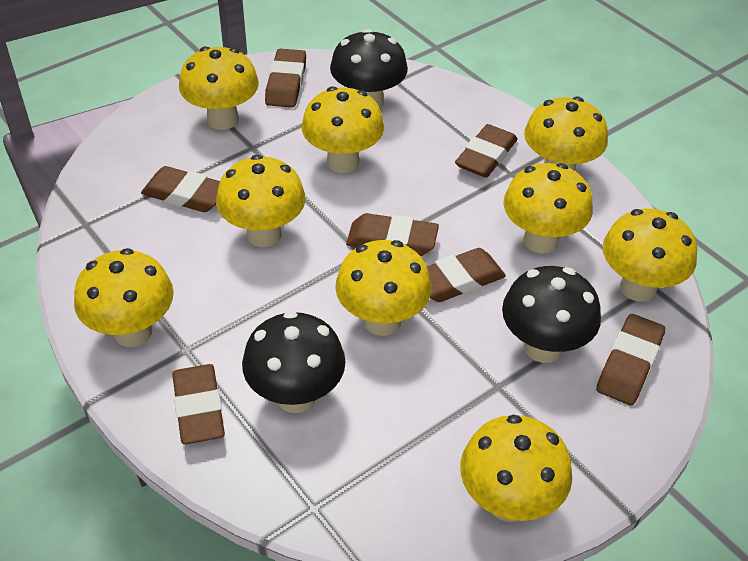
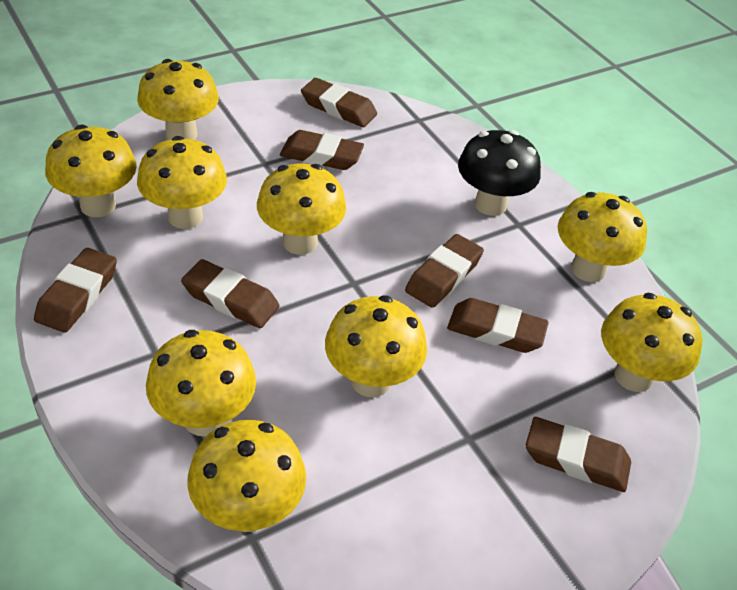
black mushroom: 3 -> 1

